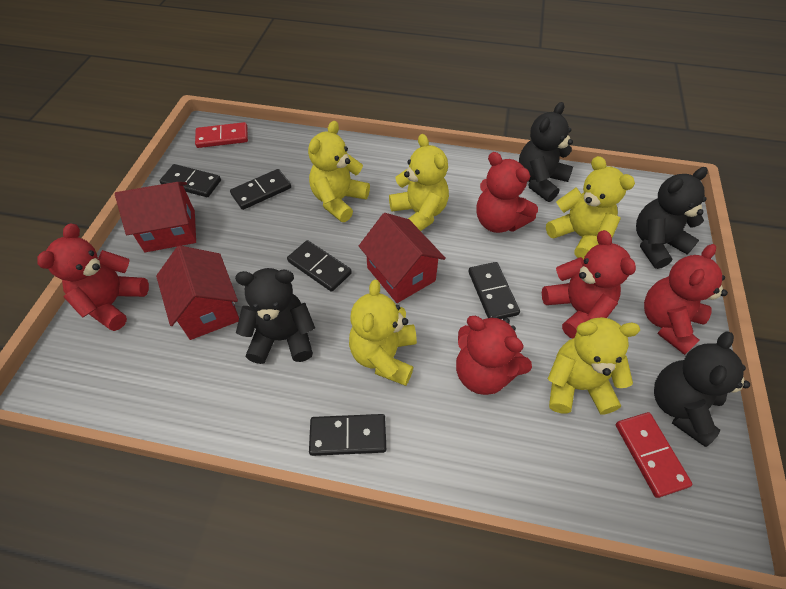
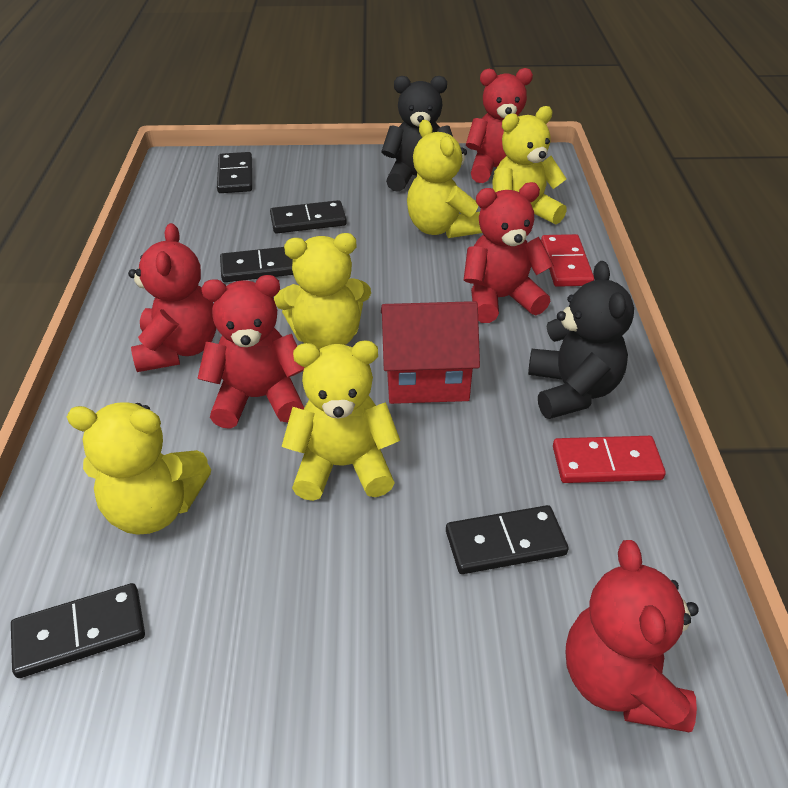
black teddy bear: 4 -> 2
red house: 3 -> 1

